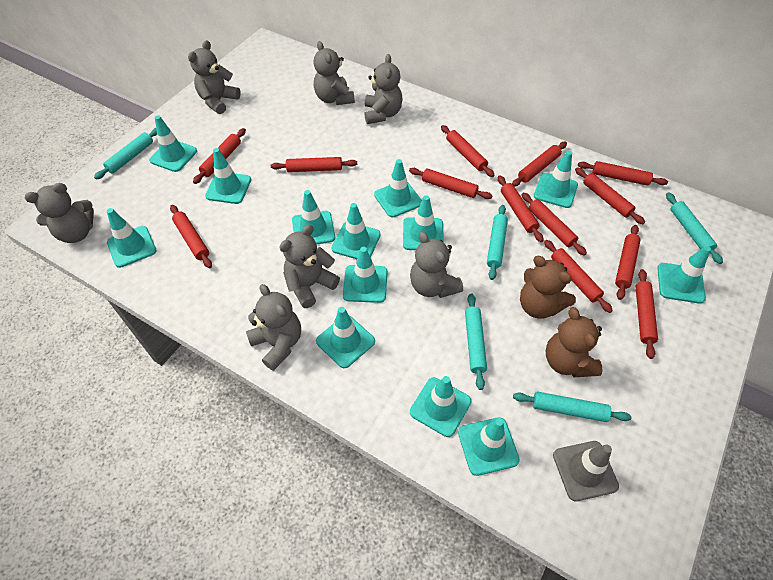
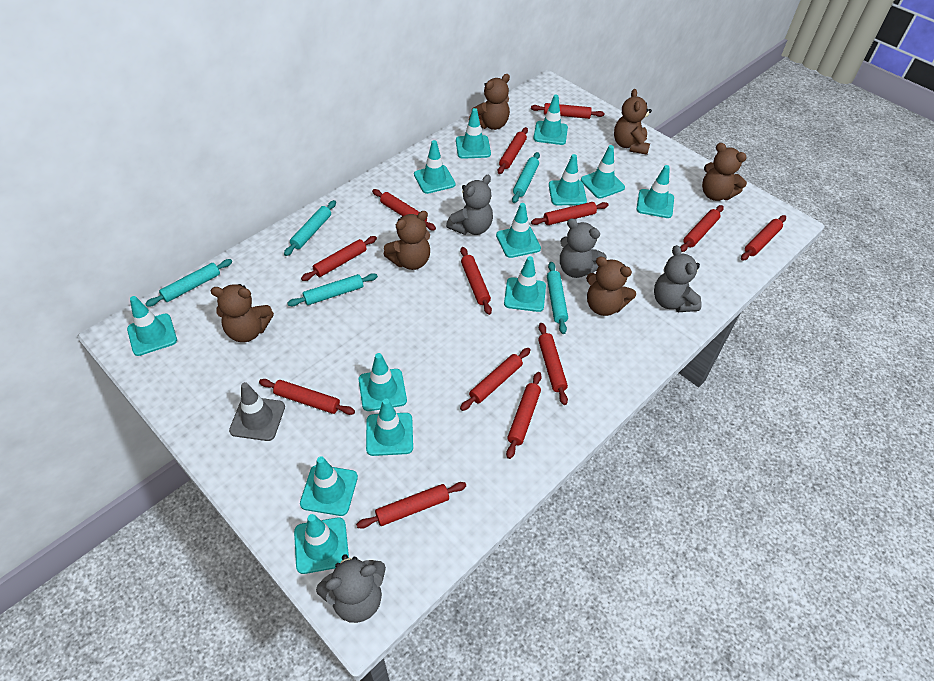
brown teddy bear: 2 -> 6
grey teddy bear: 7 -> 4

